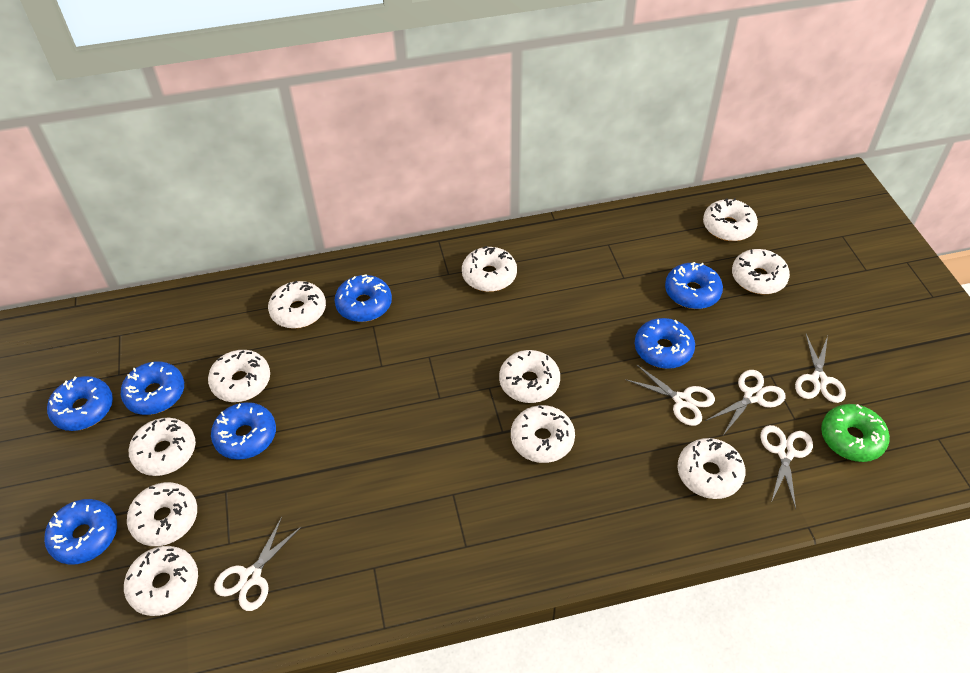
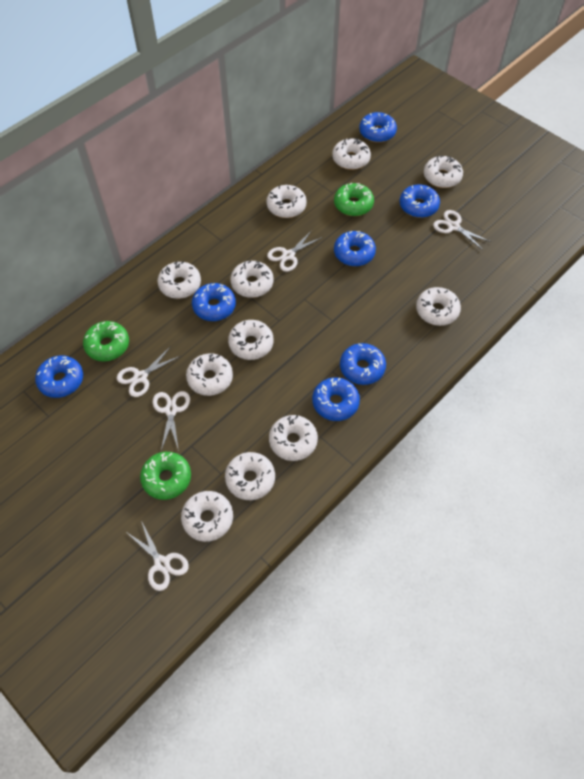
green donut: 1 -> 3

